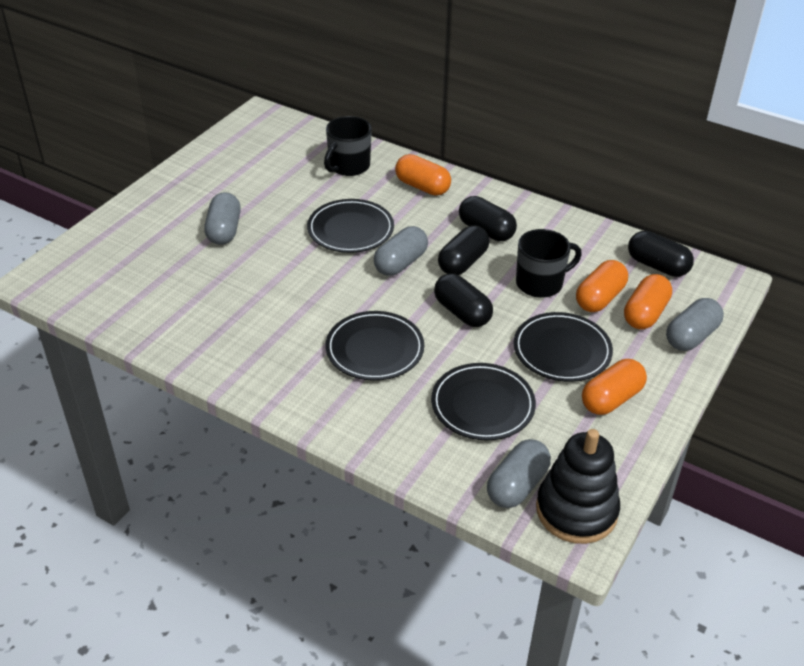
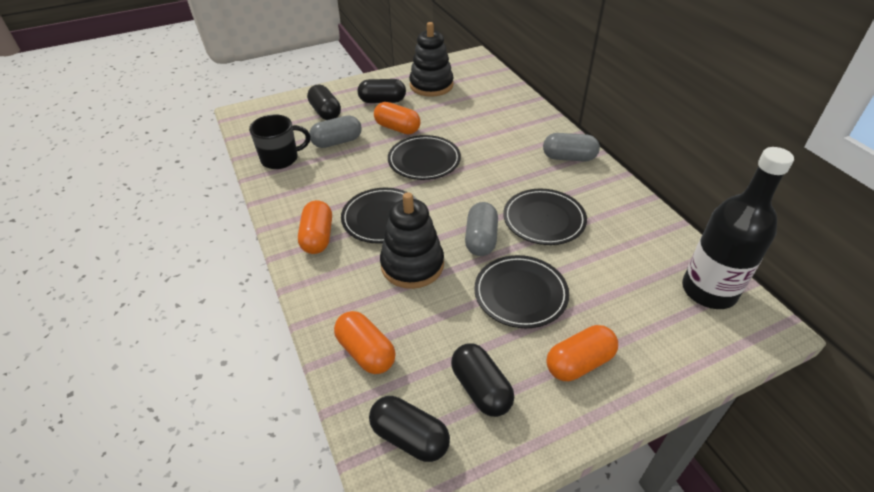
black bottle: 0 -> 1
black mug: 2 -> 1
black stacking toy: 1 -> 2
grey capsule: 4 -> 3

